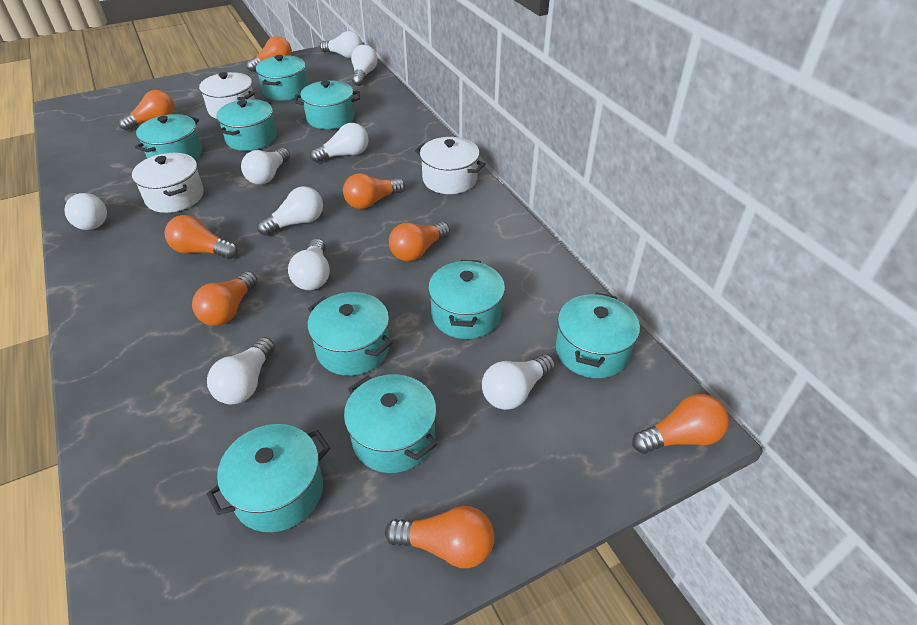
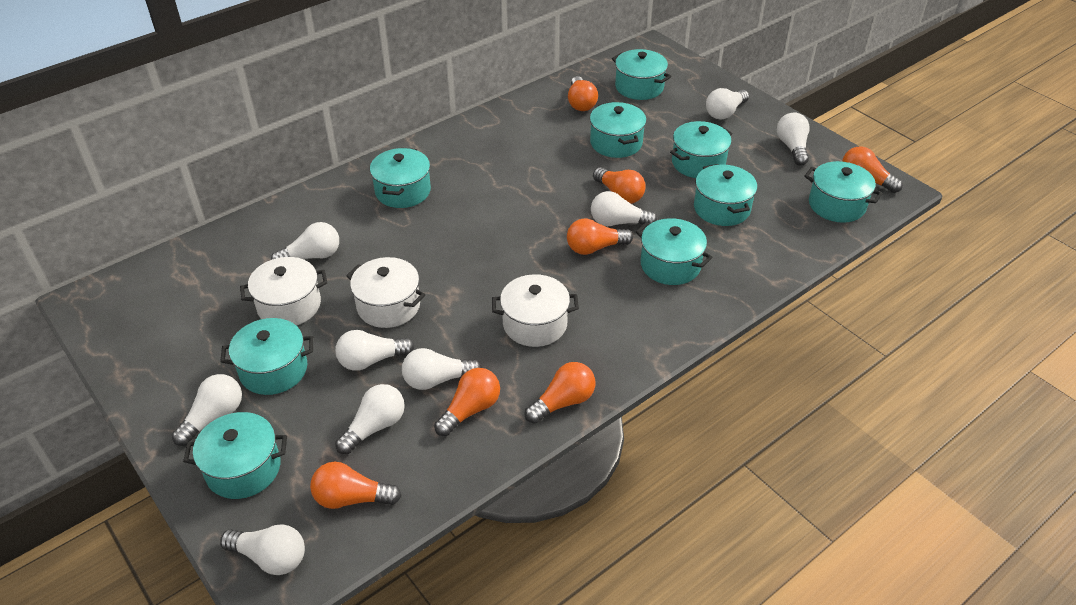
orange light bulb: 8 -> 7

